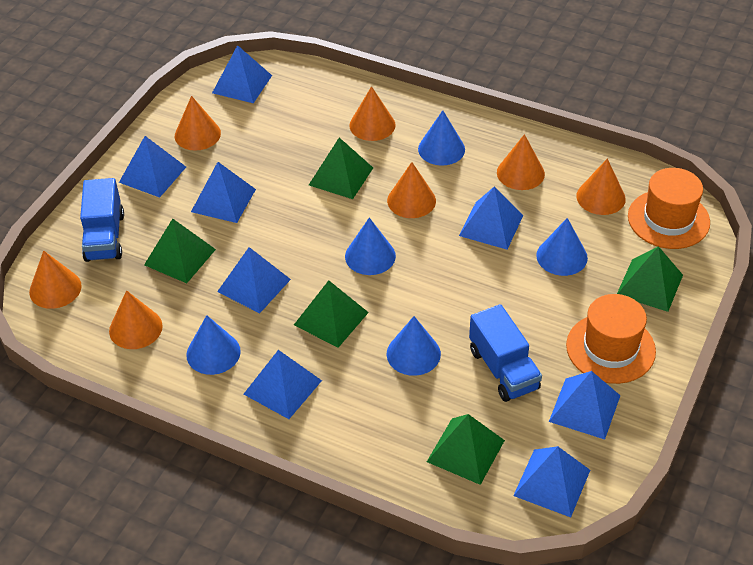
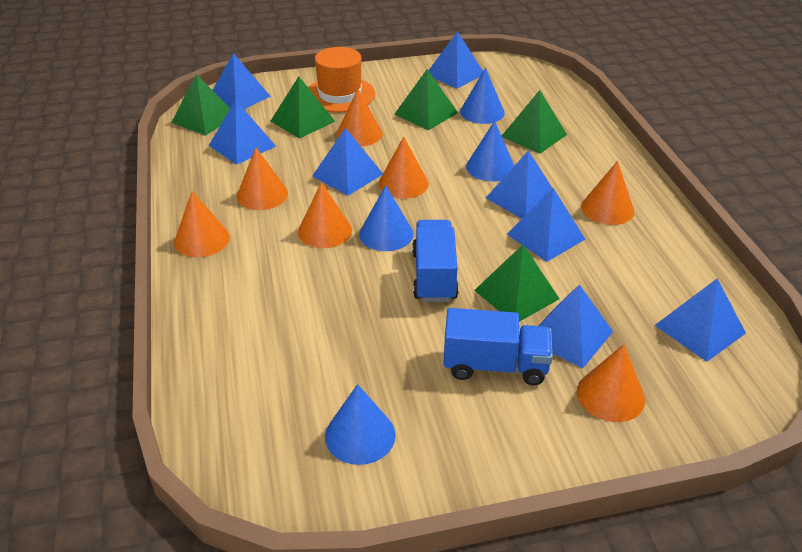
blue cone: 5 -> 4
orange hat: 2 -> 1

